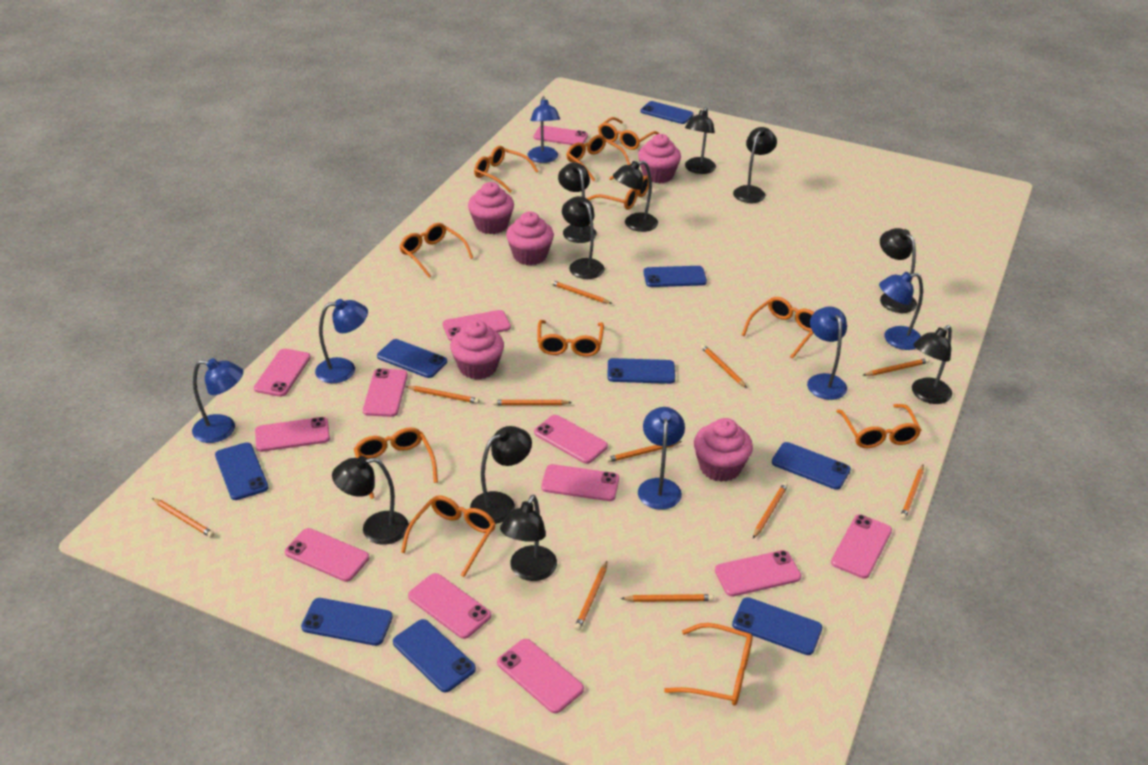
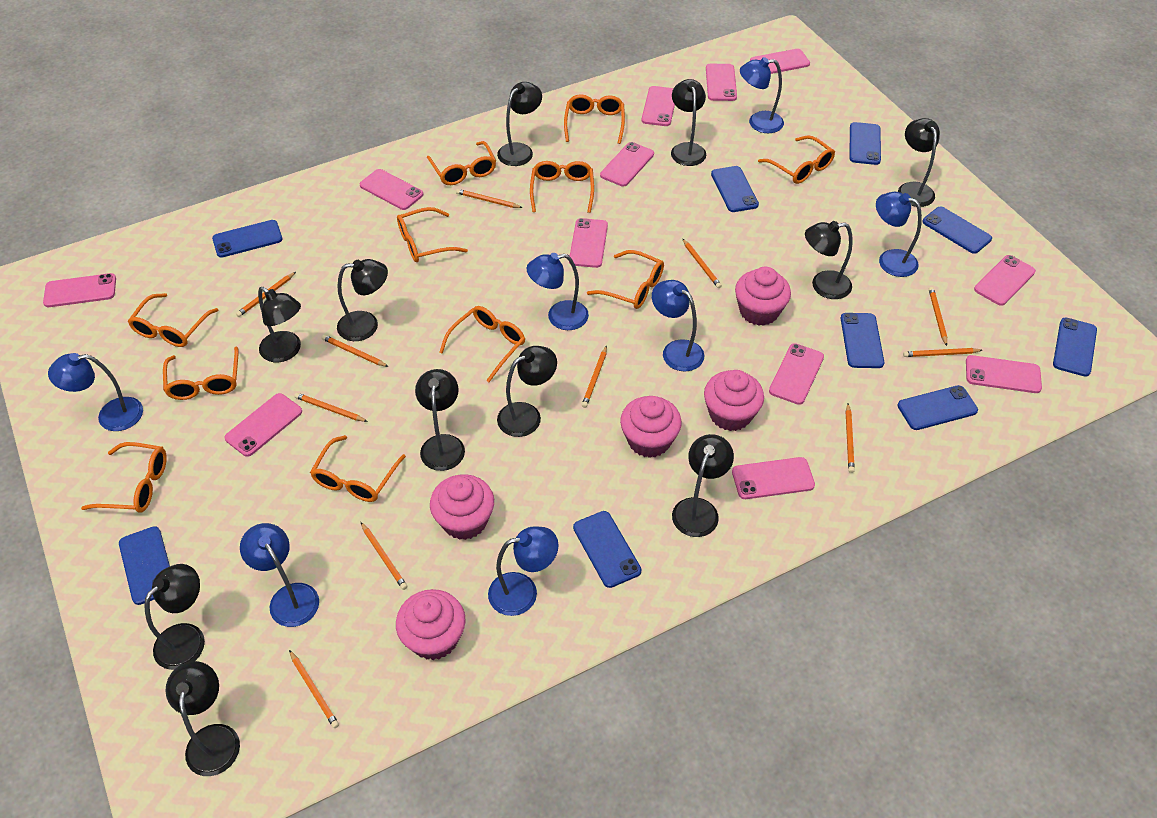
black lamp: 10 -> 11
blue lamp: 6 -> 7

